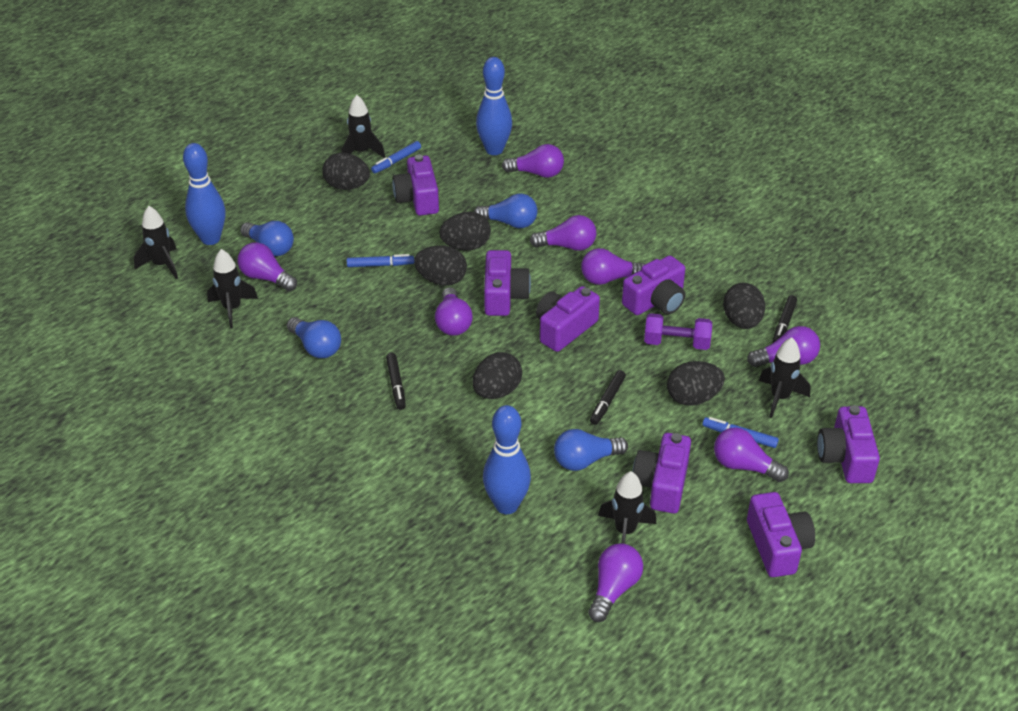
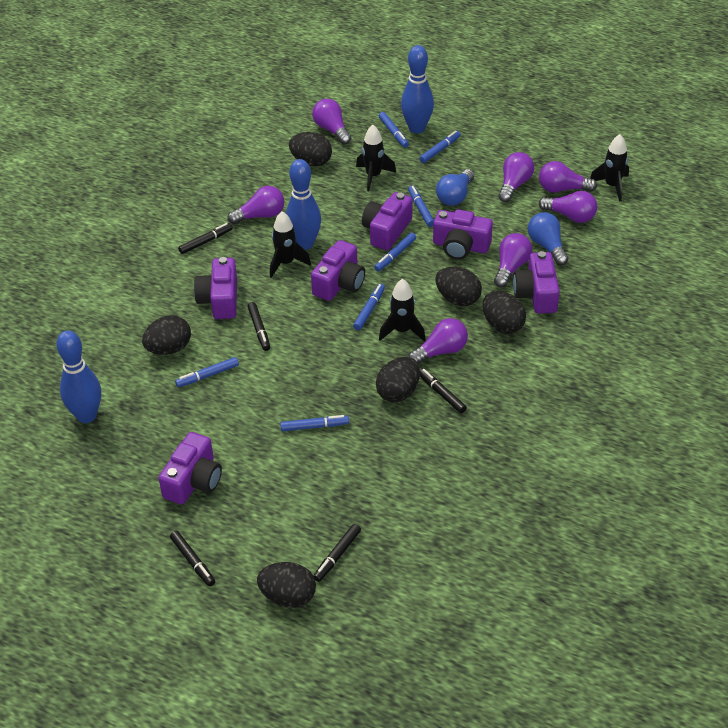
black marker: 3 -> 5
black rocket: 5 -> 4
blue light bulb: 4 -> 2
blue marker: 3 -> 7
purple camera: 7 -> 6
purple dumbbell: 1 -> 0
purple light bulb: 8 -> 7

